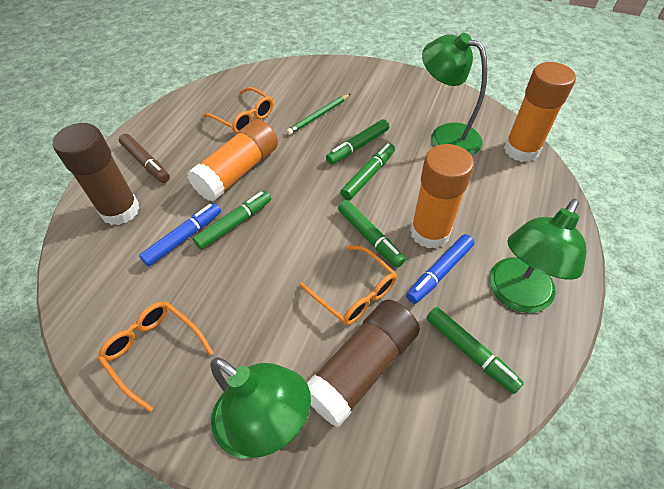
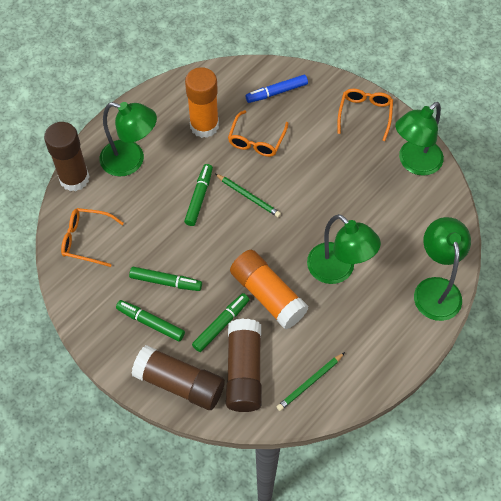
blue marker: 2 -> 1
brown glue stick: 2 -> 3
brown marker: 1 -> 0
green lamp: 3 -> 4
green marker: 5 -> 4
green pencil: 1 -> 2
orange glue stick: 3 -> 2

